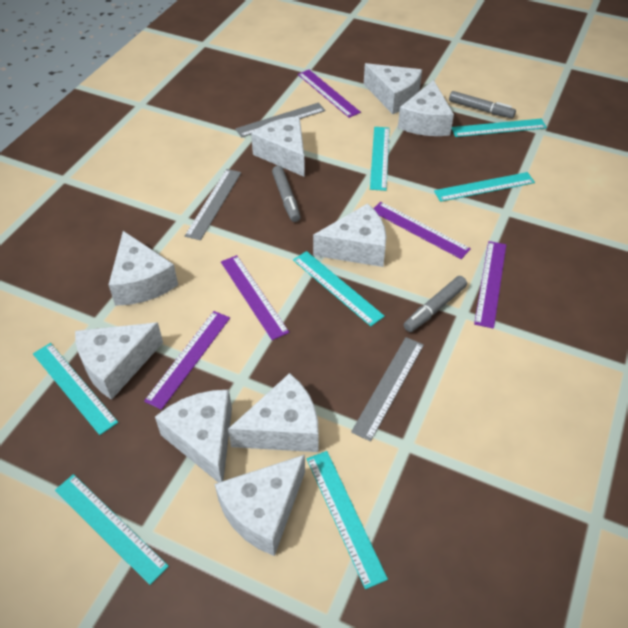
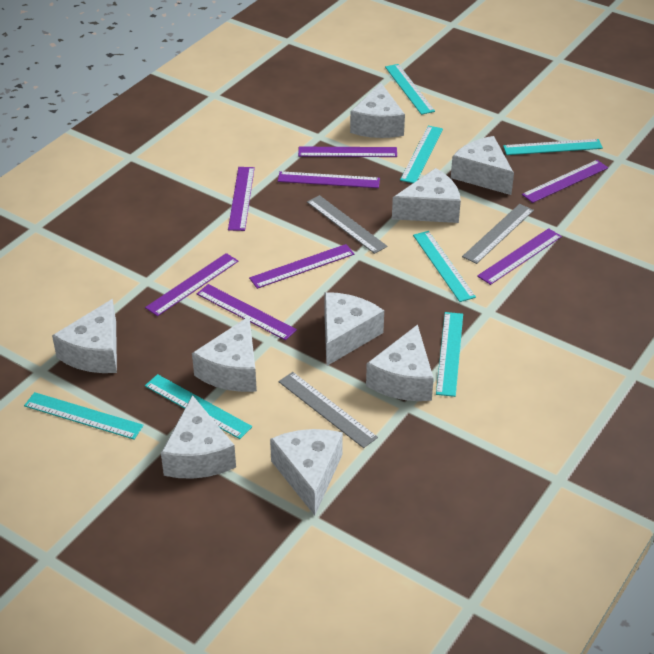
grey marker: 3 -> 0
purple ruler: 5 -> 8

